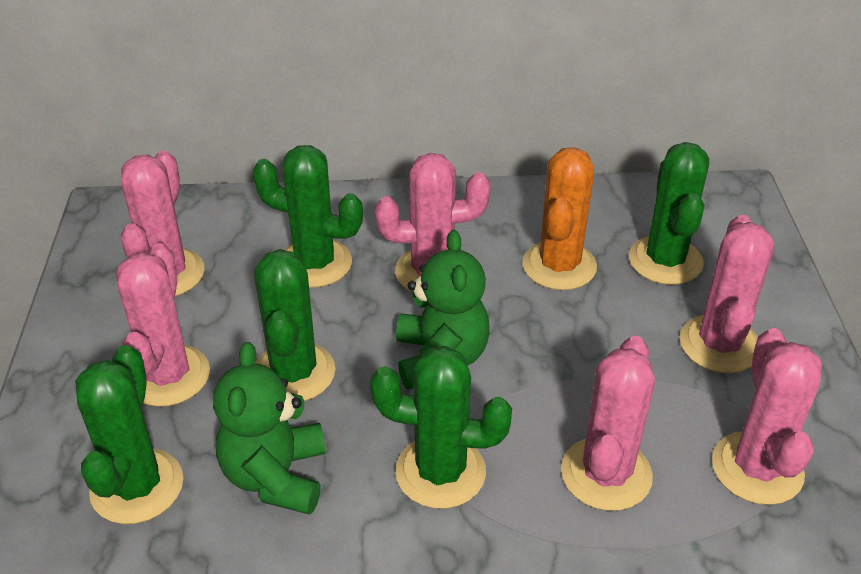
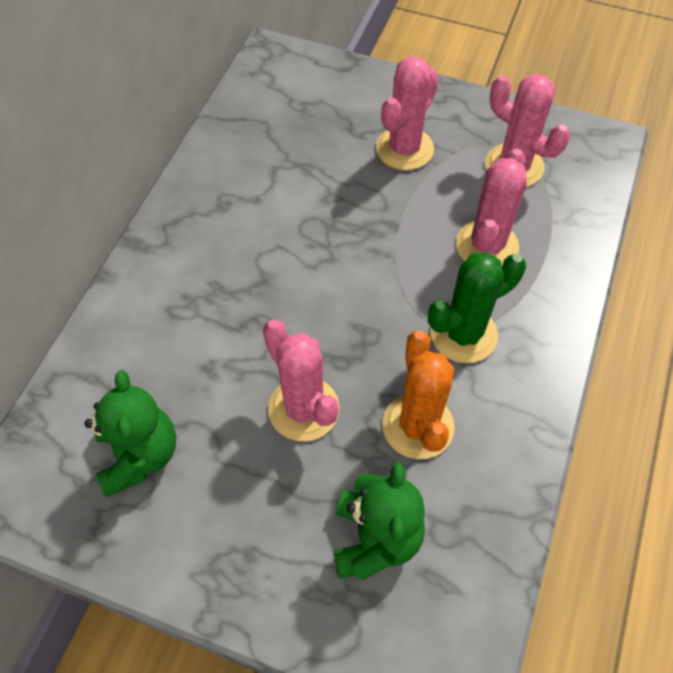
green cactus: 5 -> 1
pink cactus: 6 -> 4

